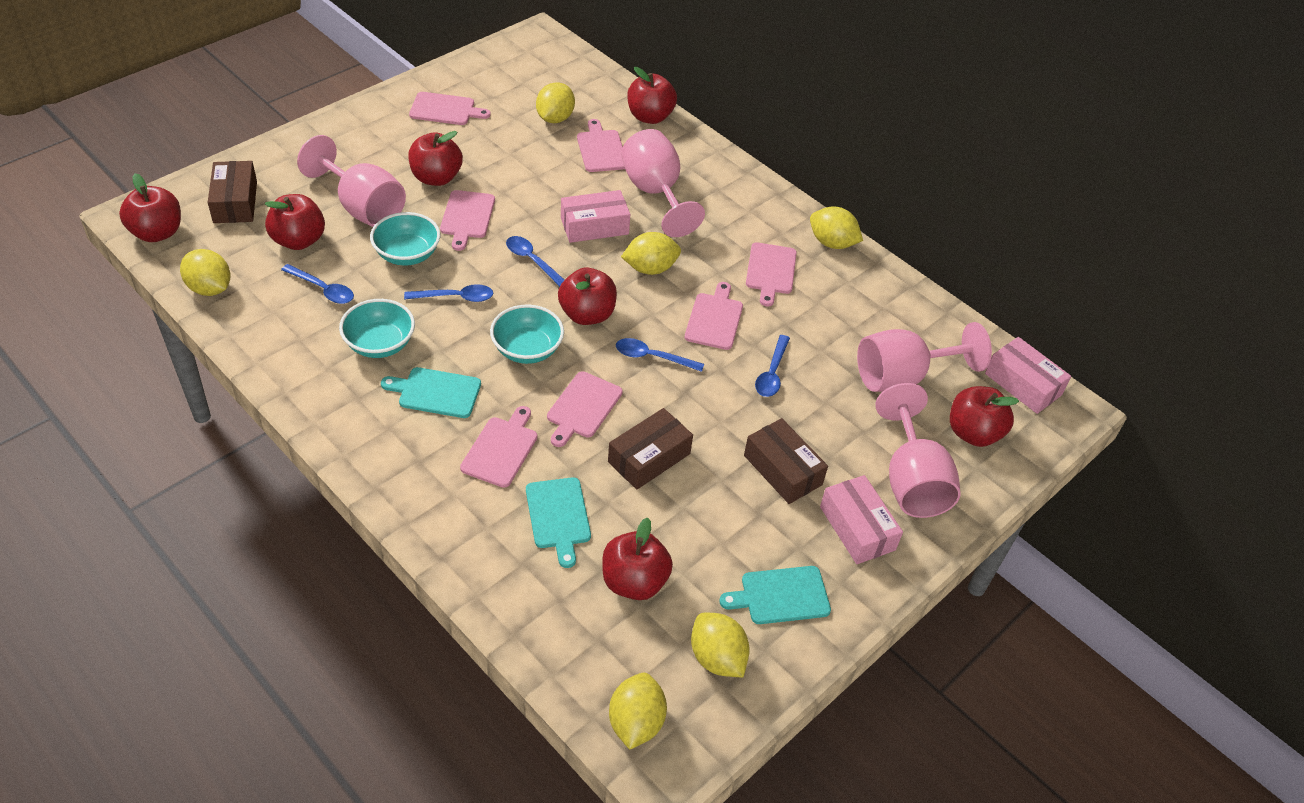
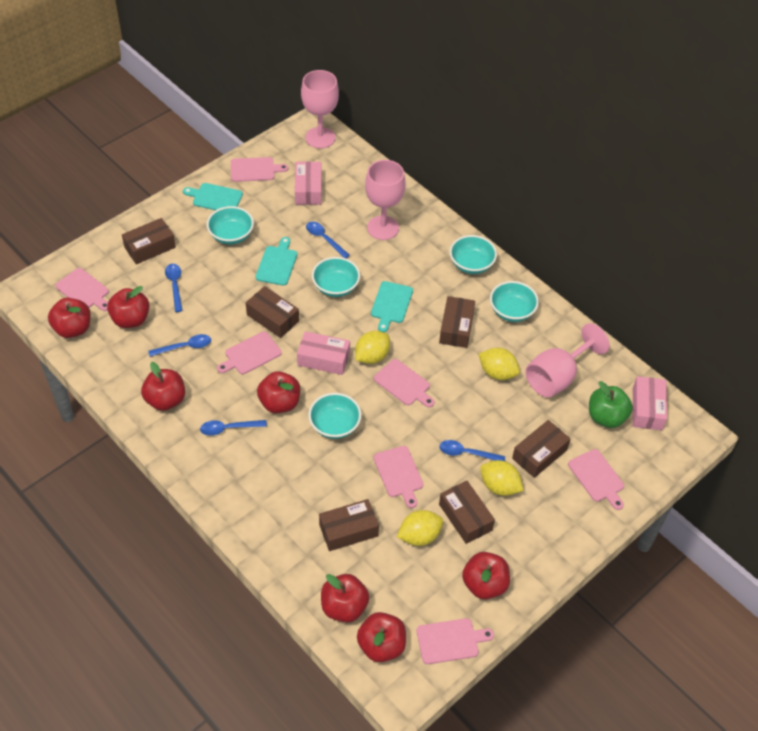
brown box: 3 -> 6
green apple: 0 -> 1
pink goblet: 4 -> 3
turquoise bowl: 3 -> 5
yellow lemon: 6 -> 4

